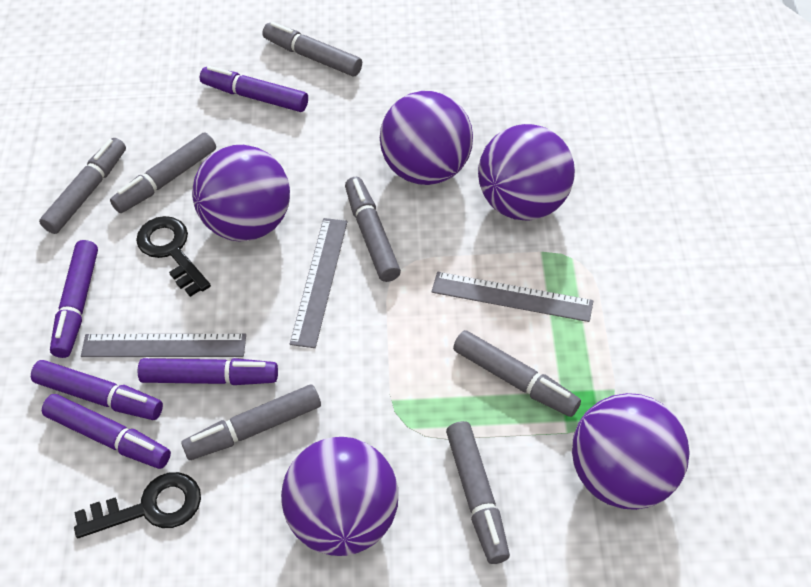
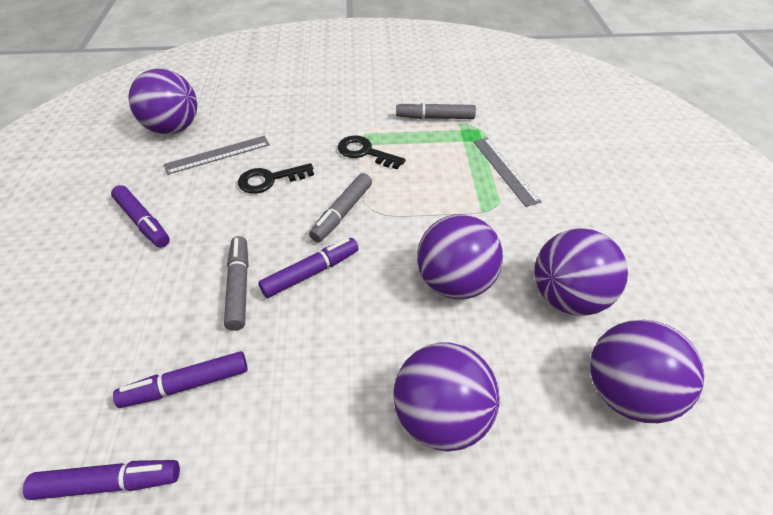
grey marker: 7 -> 3
grey ruler: 3 -> 2
purple marker: 5 -> 4

